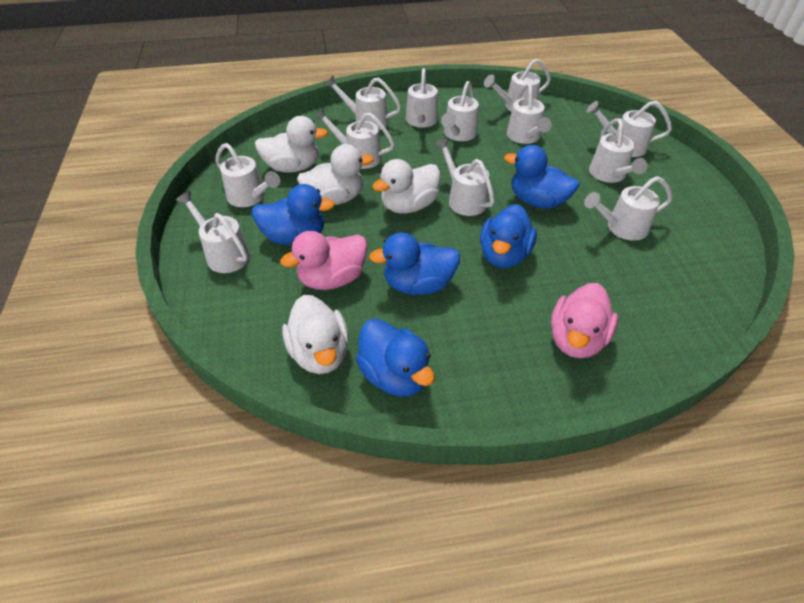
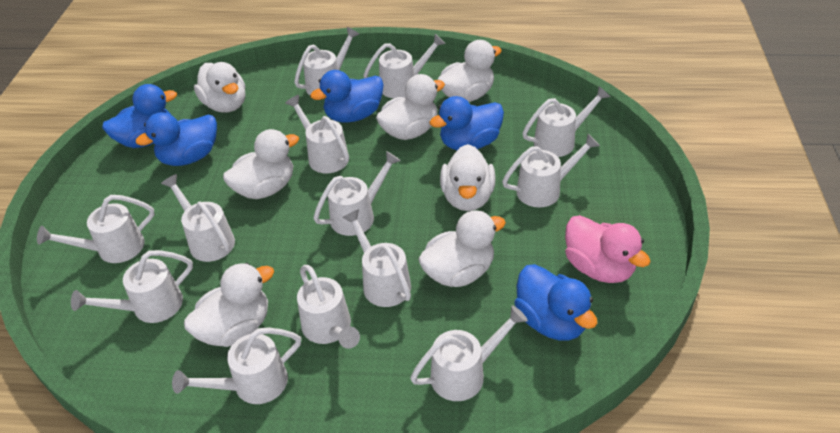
pink duck: 2 -> 1
white duck: 4 -> 7
white watering can: 12 -> 13

